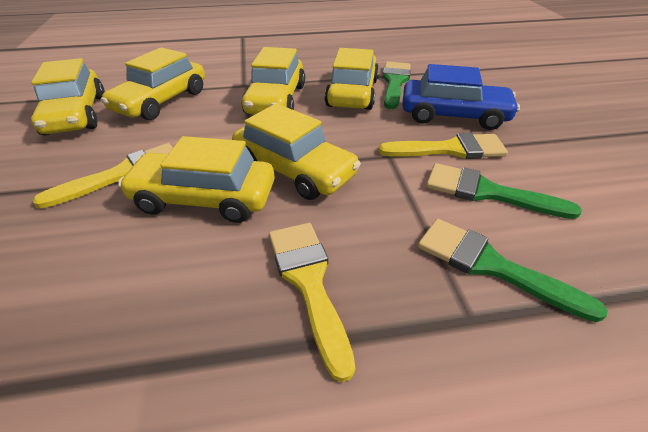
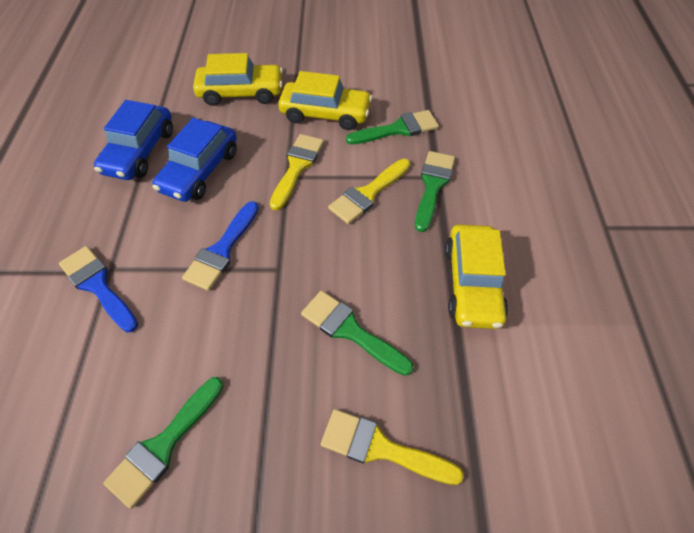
blue brush: 0 -> 2
blue car: 1 -> 2
green brush: 3 -> 4
yellow car: 6 -> 3

